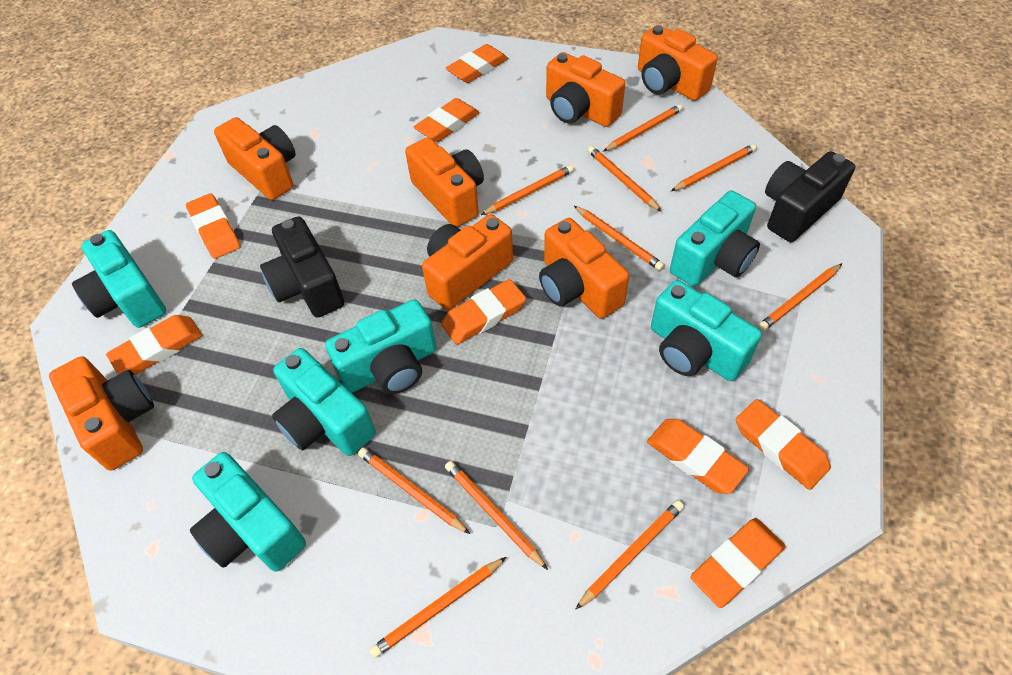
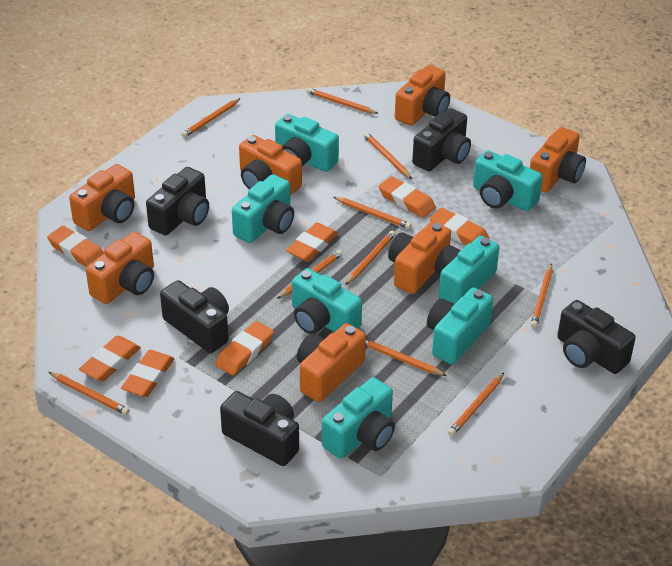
black camera: 2 -> 5
orange eraser: 8 -> 7
turquoise camera: 6 -> 7

